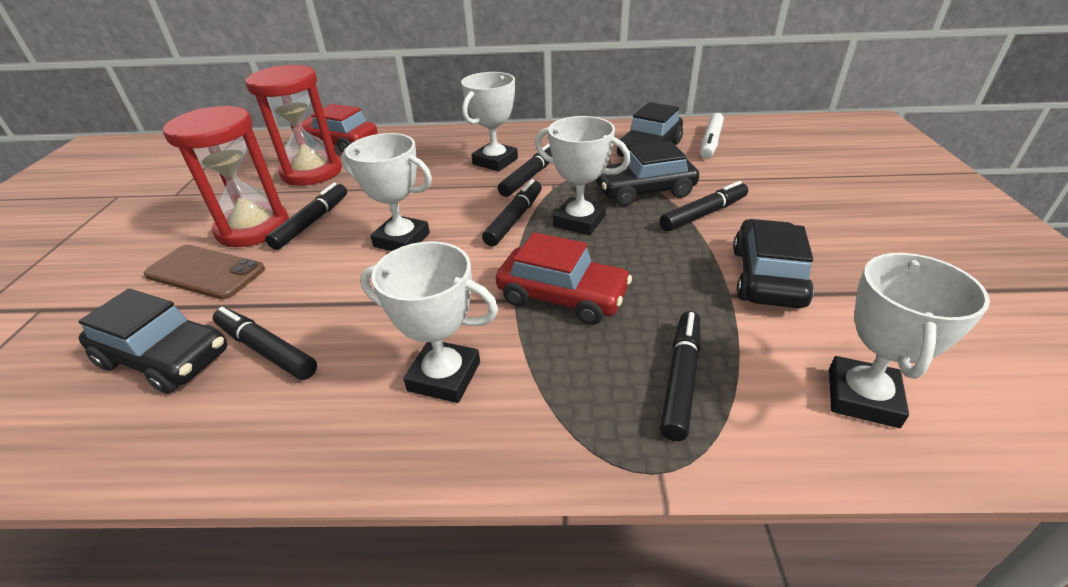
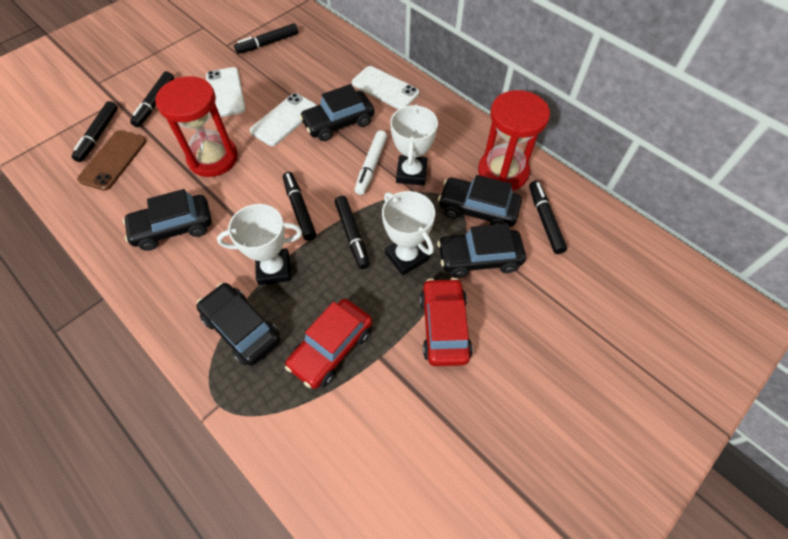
black car: 4 -> 5
white phone: 0 -> 3
white trophy: 5 -> 3

